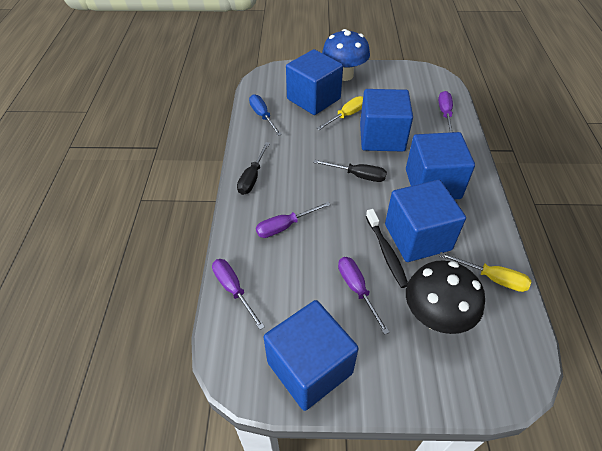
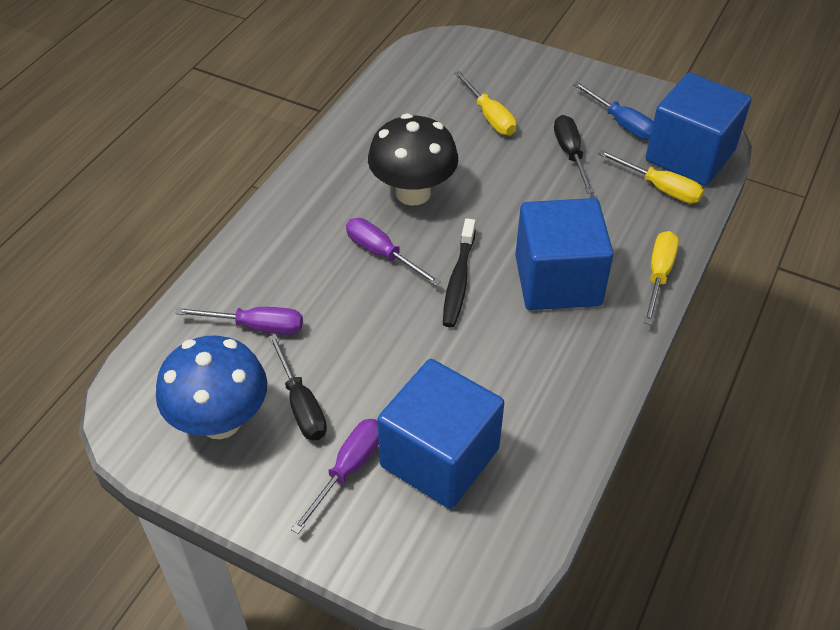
blue cube: 5 -> 3
purple screwdriver: 4 -> 3
yellow screwdriver: 2 -> 3

